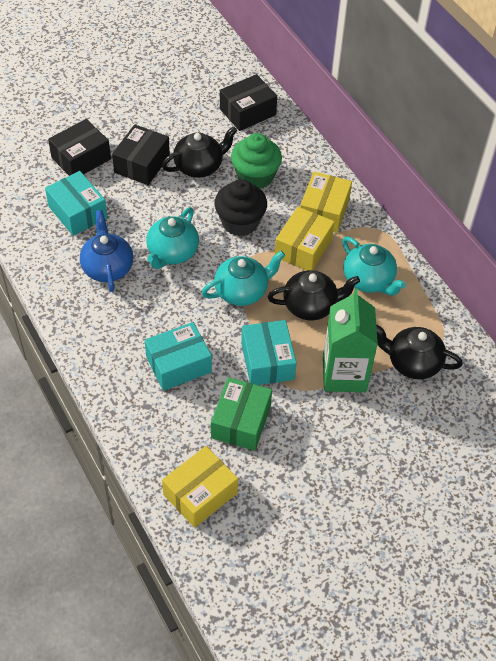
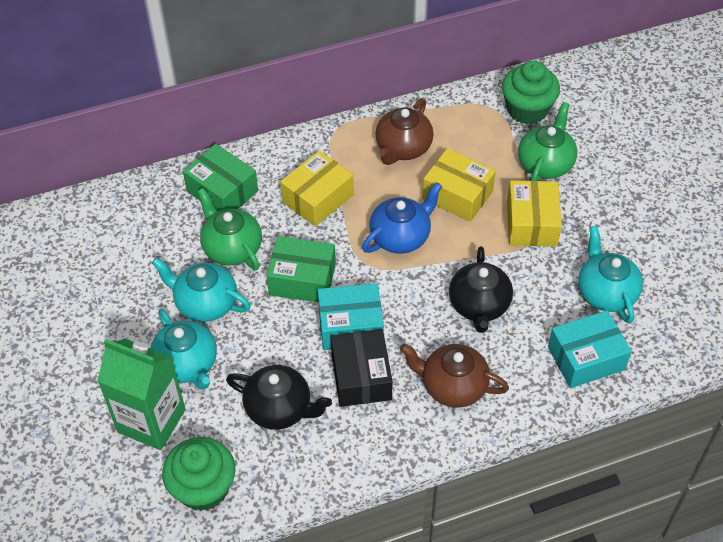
black box: 3 -> 1
black cupcake: 1 -> 0
black teapot: 3 -> 2
brown teapot: 0 -> 2
green box: 1 -> 2
green cupcake: 1 -> 2
green teapot: 0 -> 2
turquoise box: 3 -> 2

